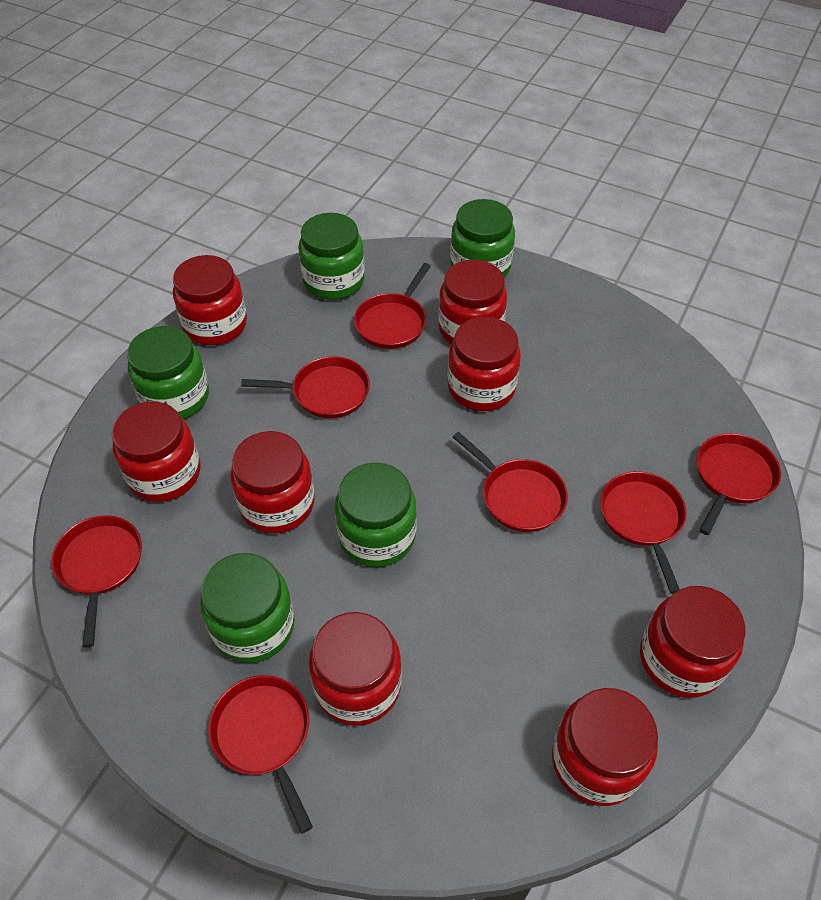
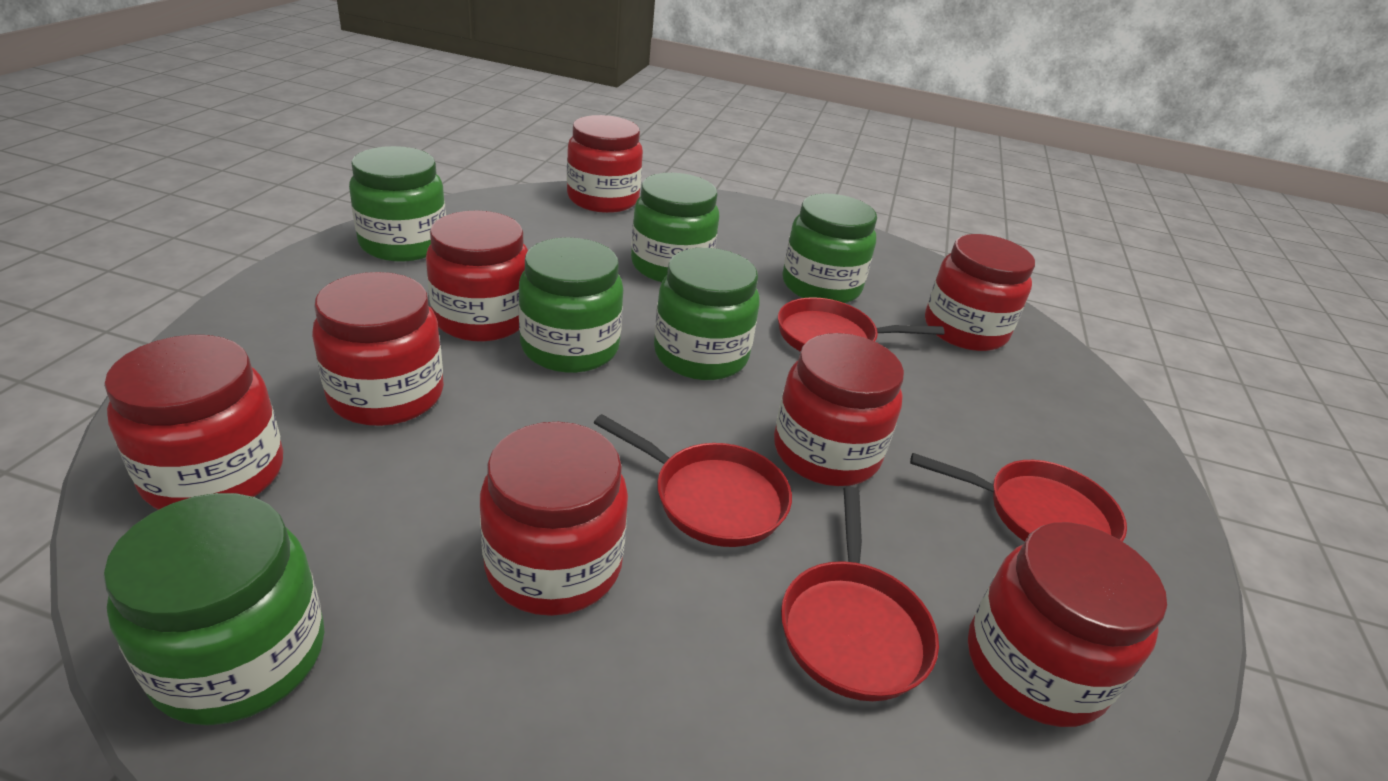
green jar: 5 -> 6
red pan: 7 -> 4

